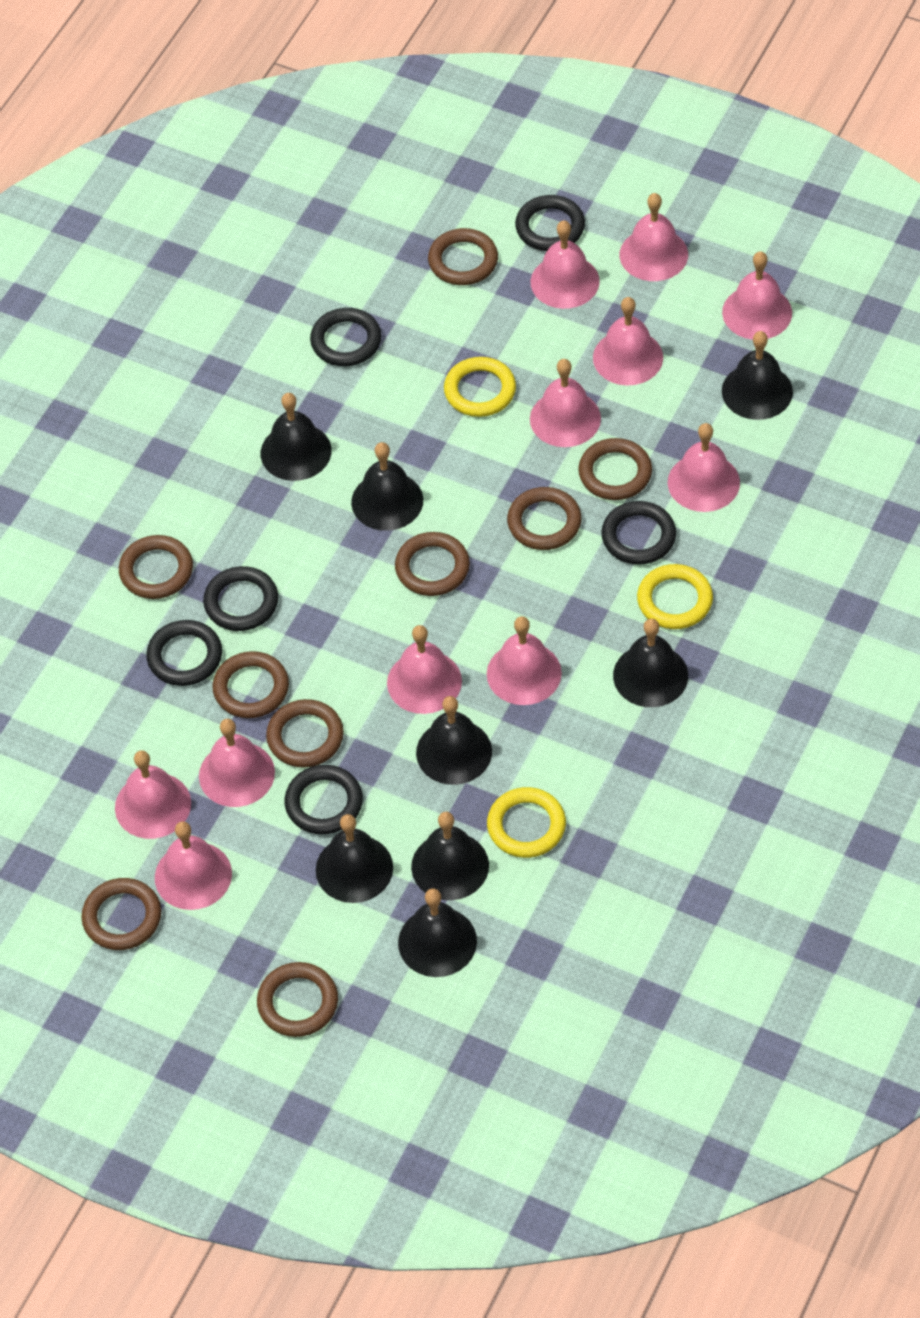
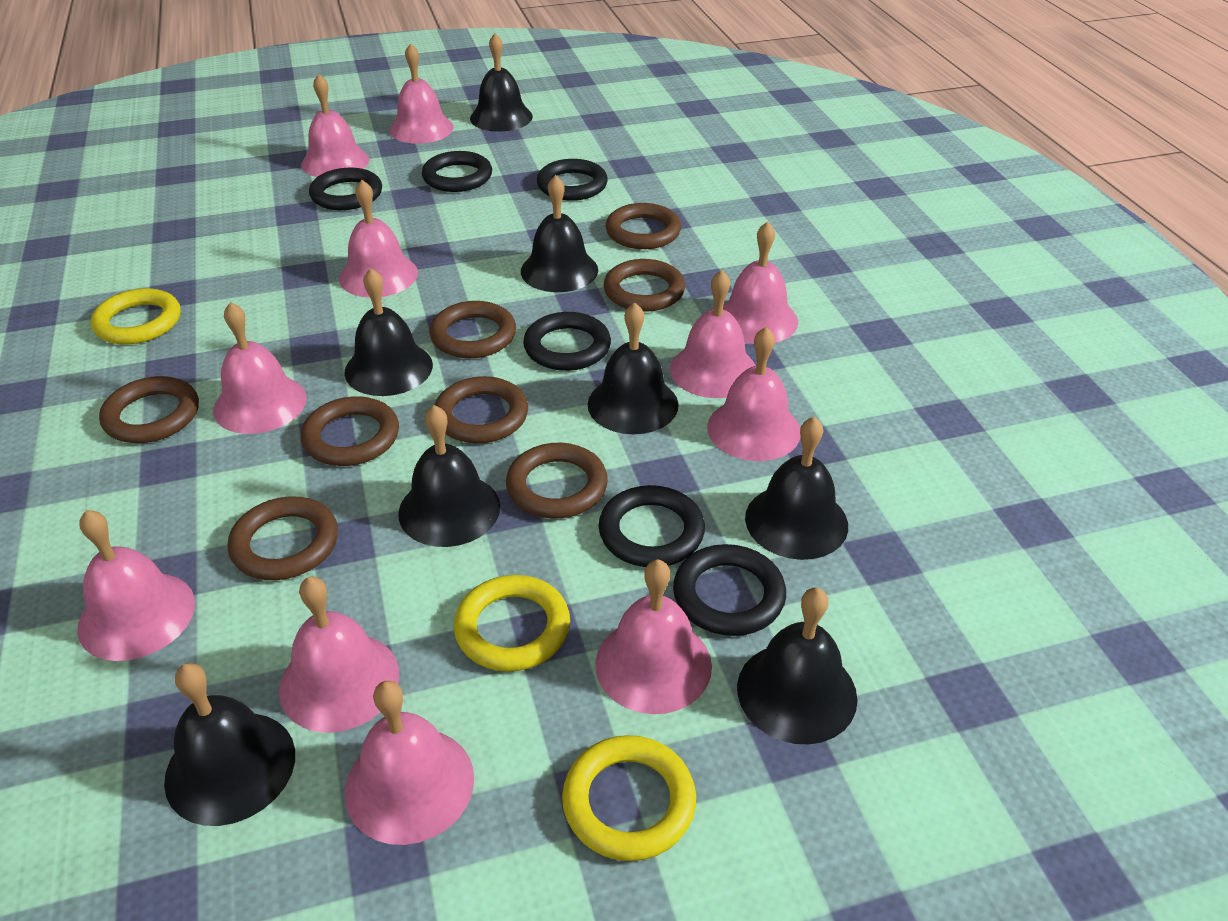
brown ring: 9 -> 8

